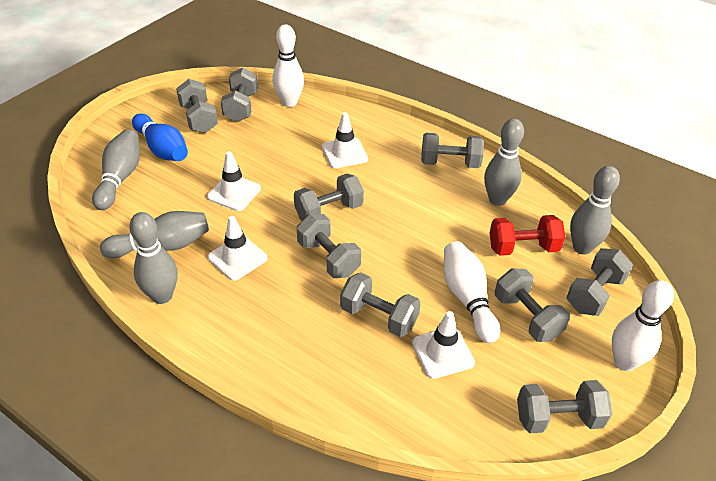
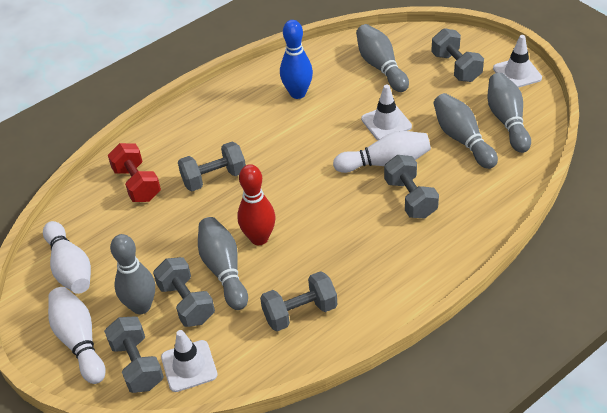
grey dumbbell: 9 -> 6
red bowling pin: 0 -> 1
white traffic cone: 4 -> 3

